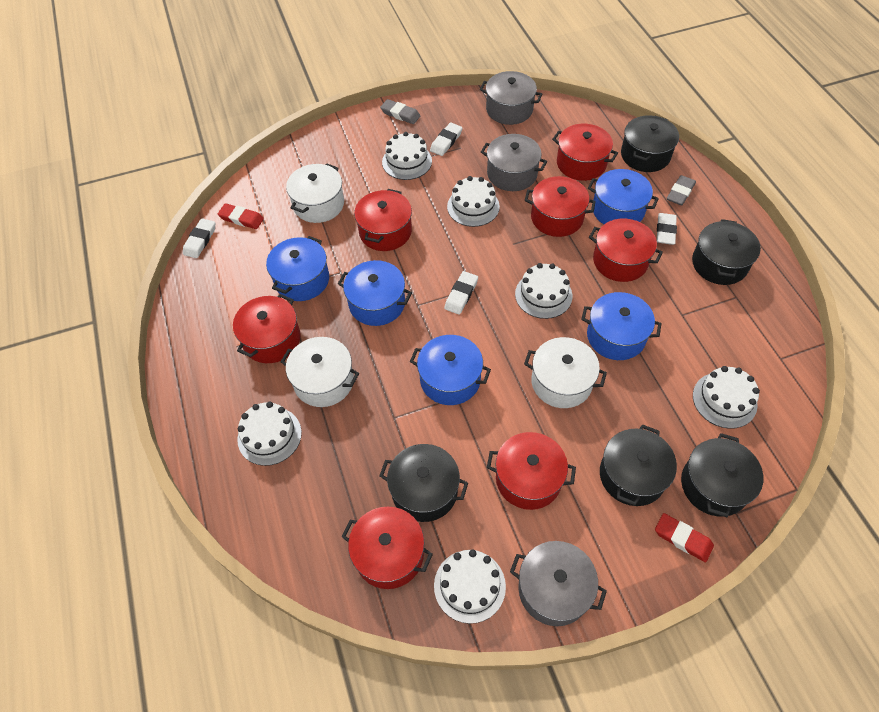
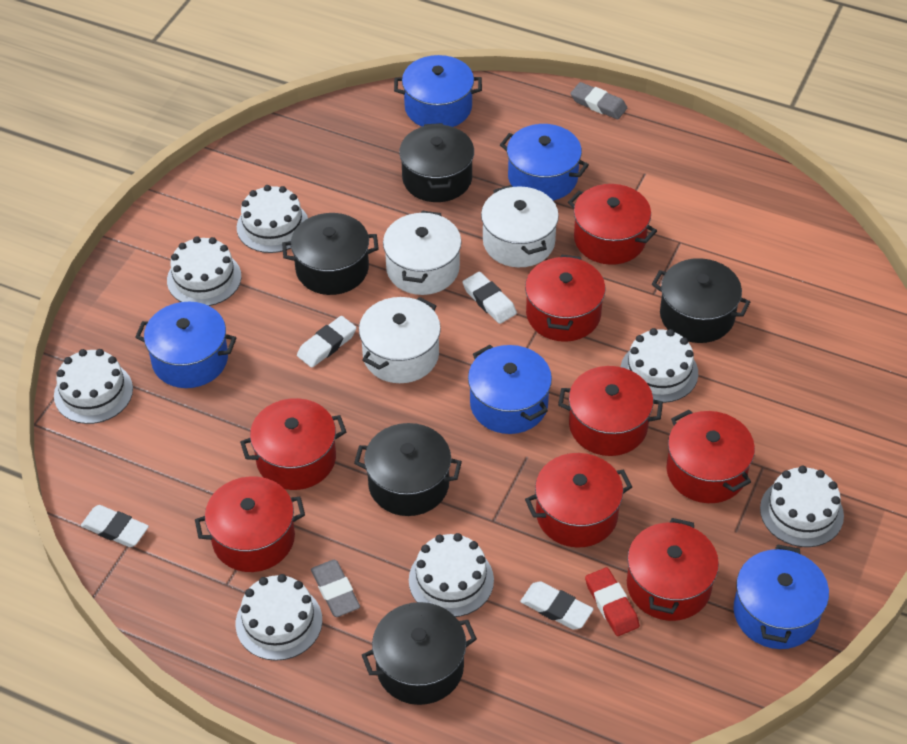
grey pot: 3 -> 0
red eraser: 2 -> 1
red pot: 7 -> 8
white cake: 6 -> 7

